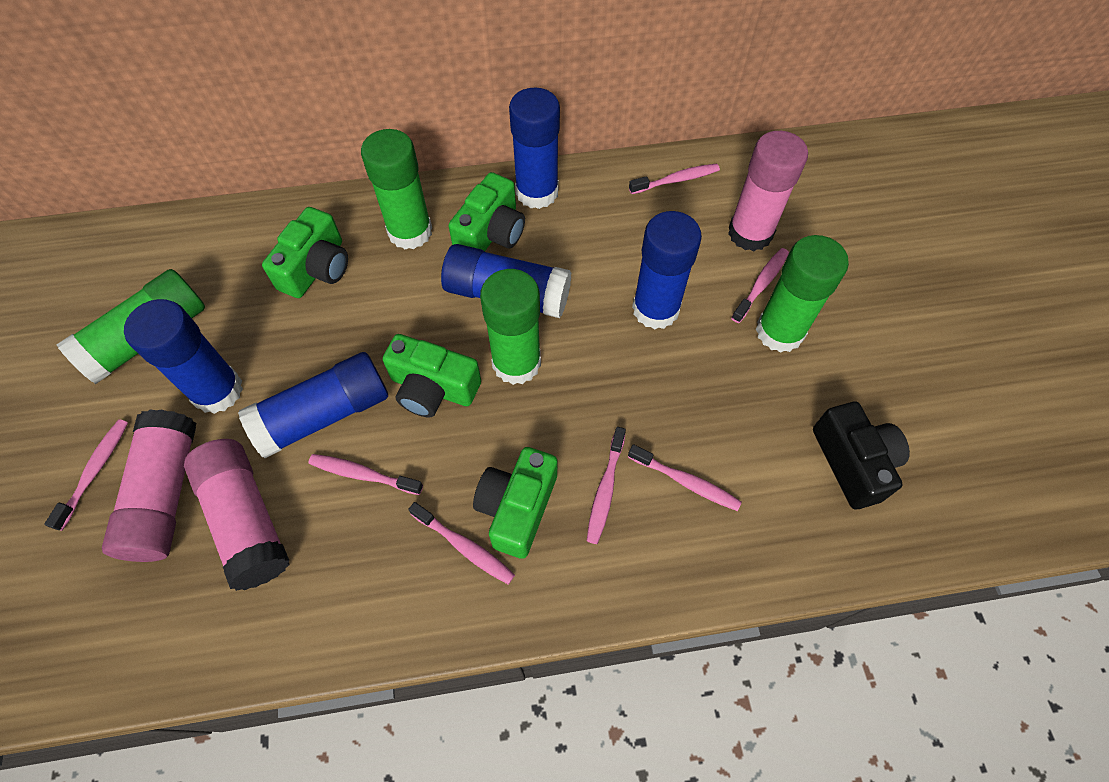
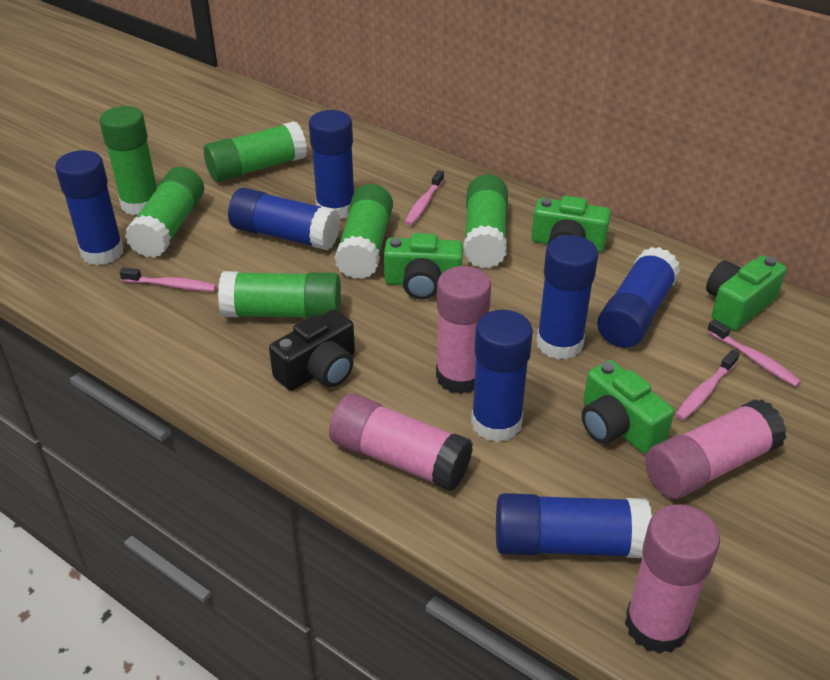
blue glue stick: 5 -> 7
green glue stick: 4 -> 6
pink glue stick: 3 -> 4
pink toothbrush: 7 -> 4

